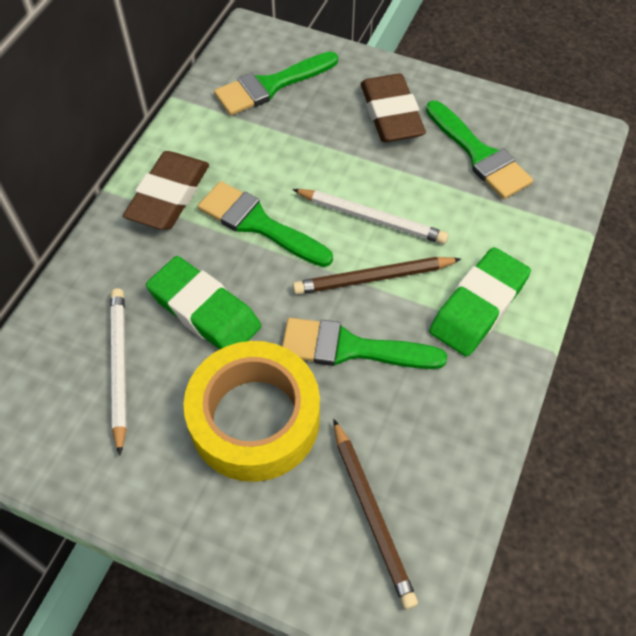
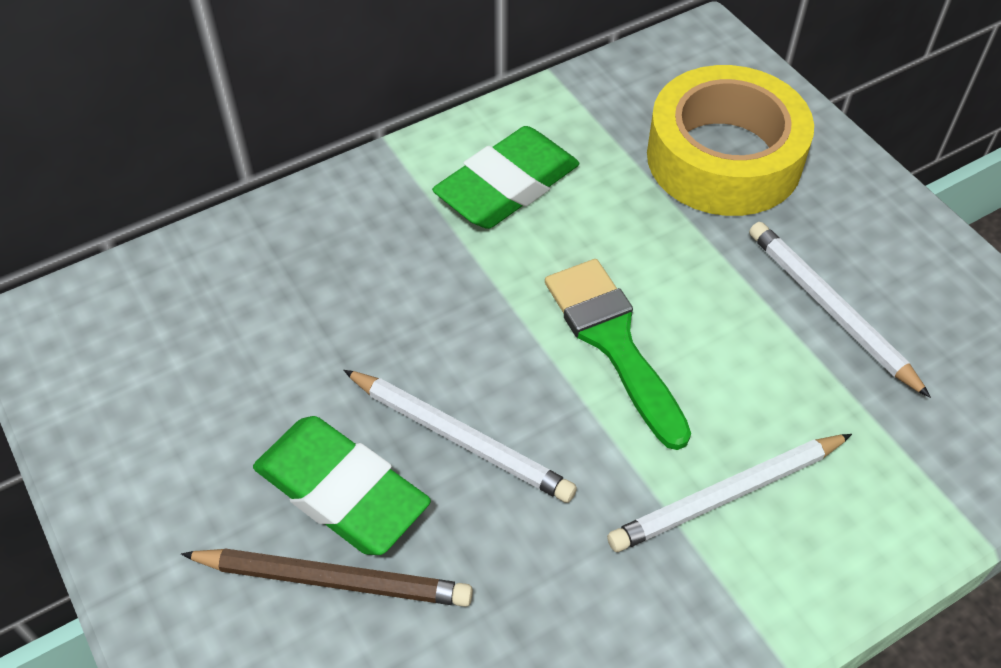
brown eraser: 2 -> 0
brown pencil: 2 -> 1
green brush: 4 -> 1
white pencil: 2 -> 3

